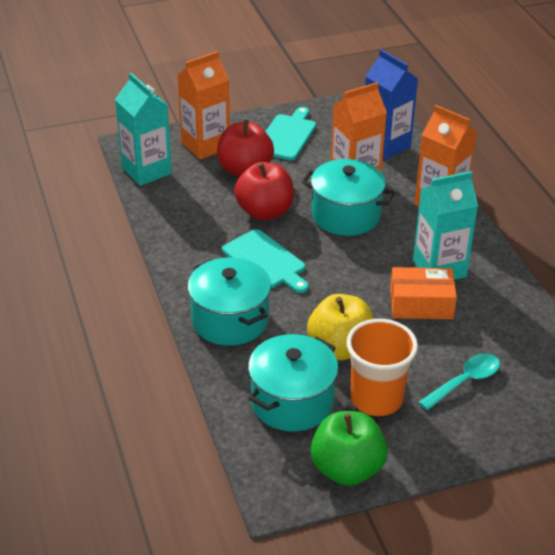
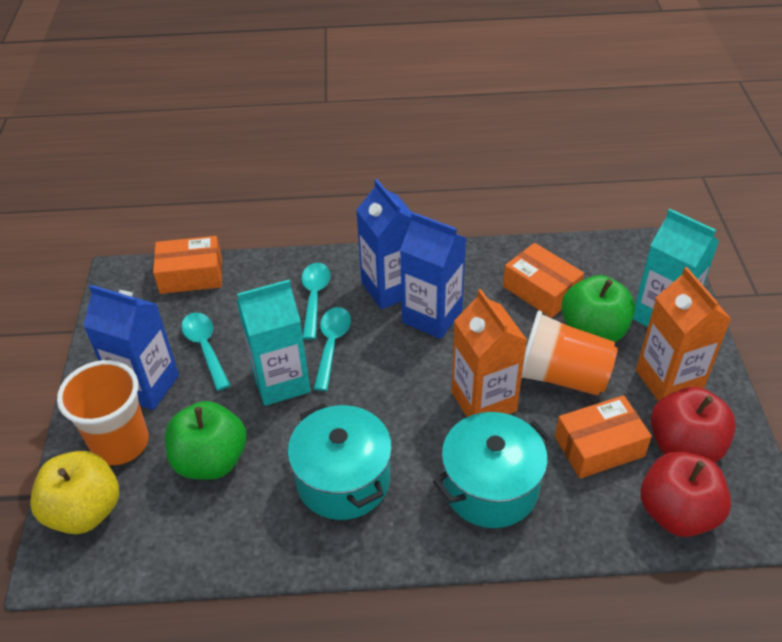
blue carton: 1 -> 3
green apple: 1 -> 2
orange box: 1 -> 3
orange carton: 3 -> 2
orange cup: 1 -> 2
turquoise cutting board: 2 -> 0
turquoise pot: 3 -> 2
turquoise spoon: 1 -> 3

